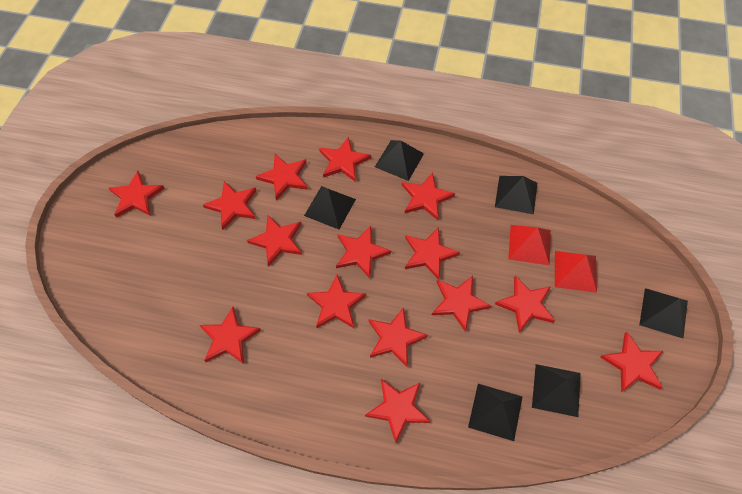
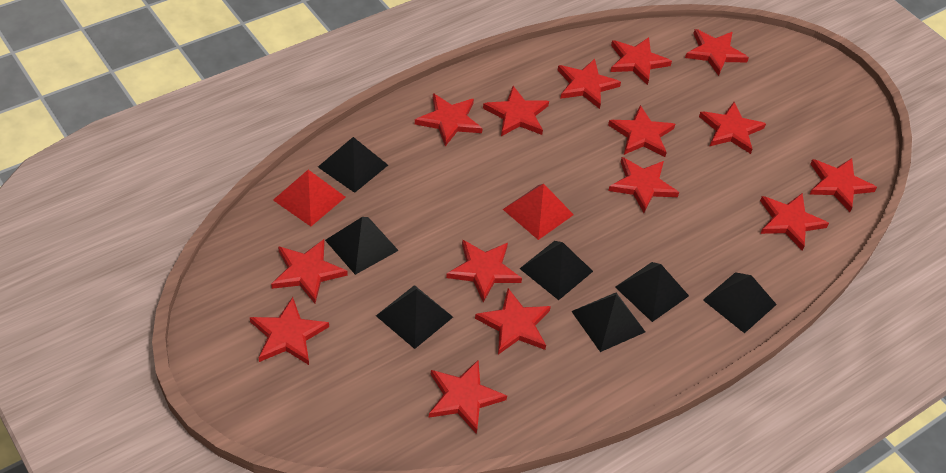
black pyramid: 6 -> 7

